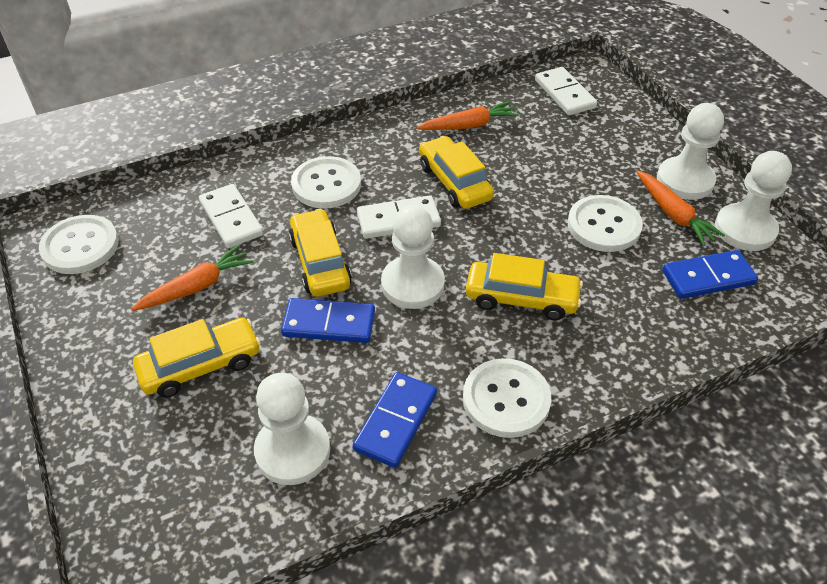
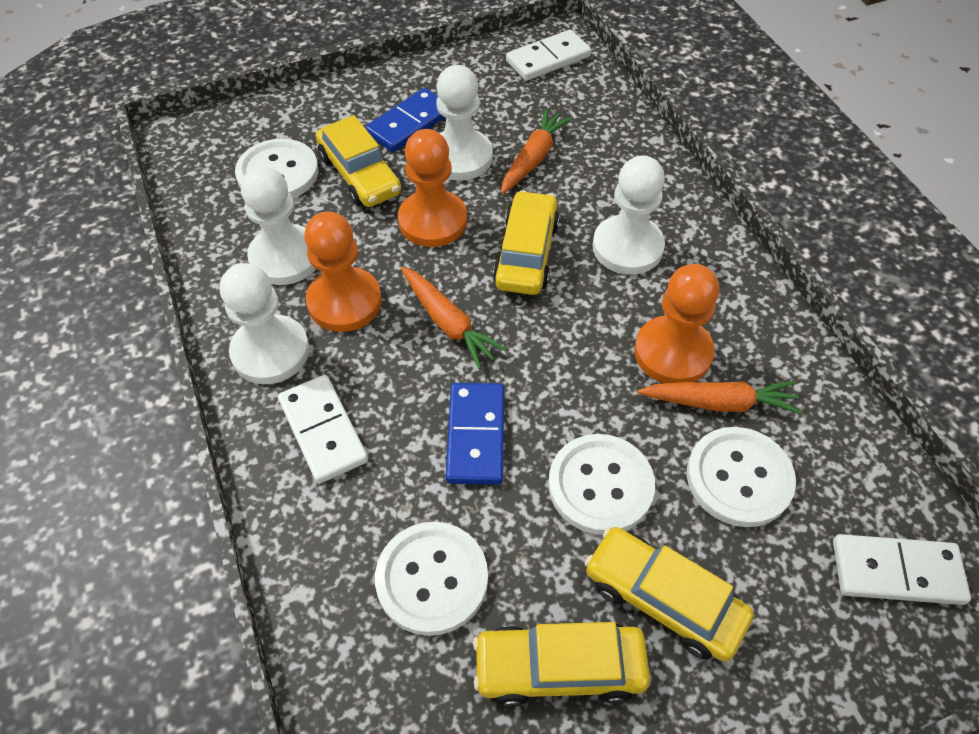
blue domino: 3 -> 2
orange pawn: 0 -> 3

